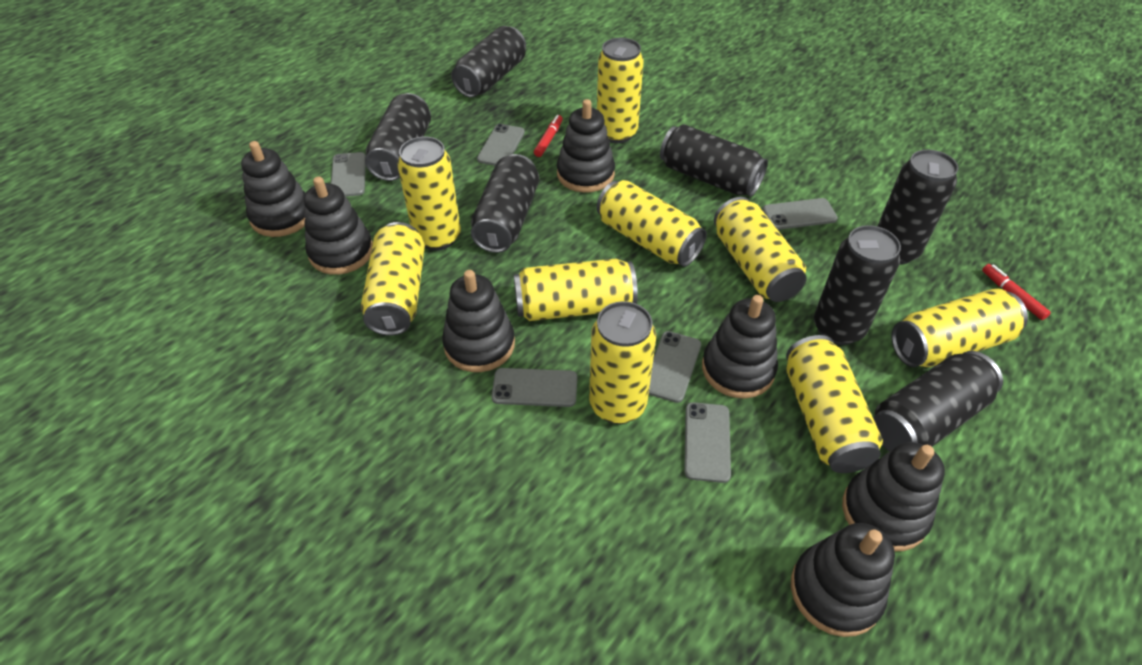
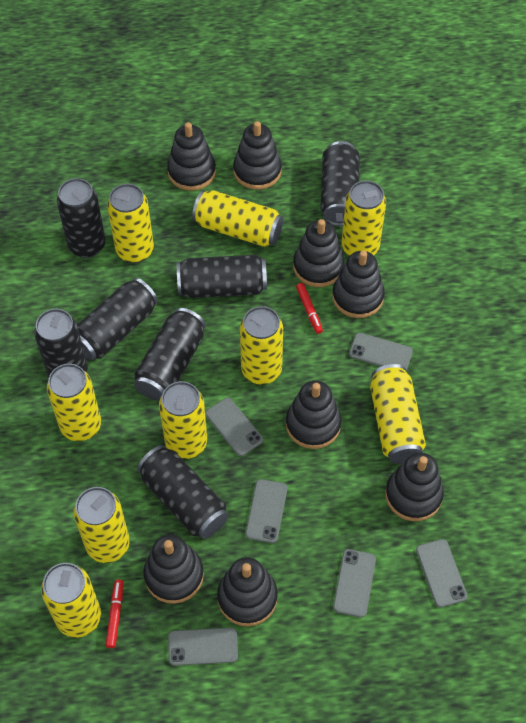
black stacking toy: 7 -> 8

